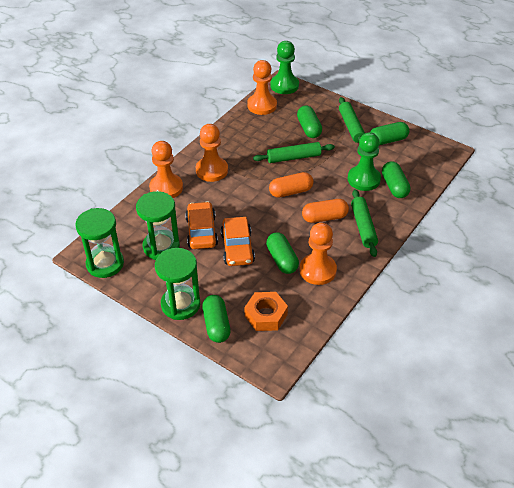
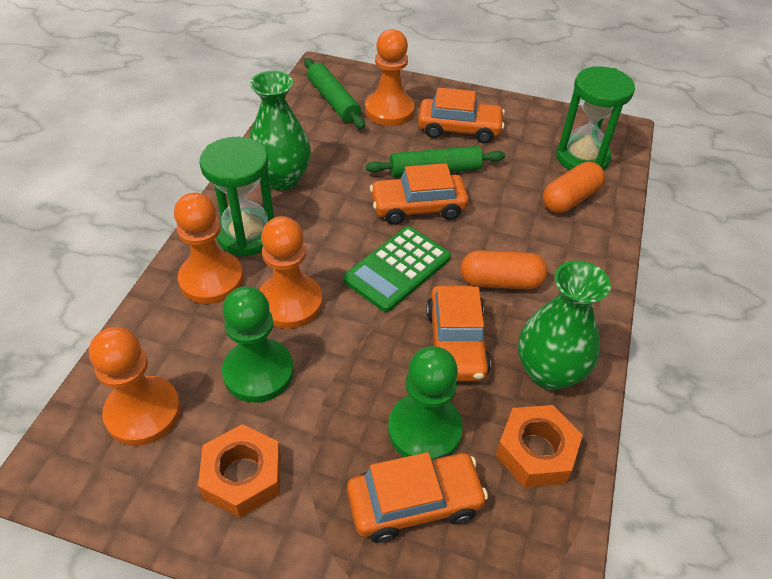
green calculator: 0 -> 1
green capsule: 5 -> 0
green hourglass: 3 -> 2
green rolling pin: 3 -> 2
green vase: 0 -> 2
orange car: 2 -> 4
orange nut: 1 -> 2

